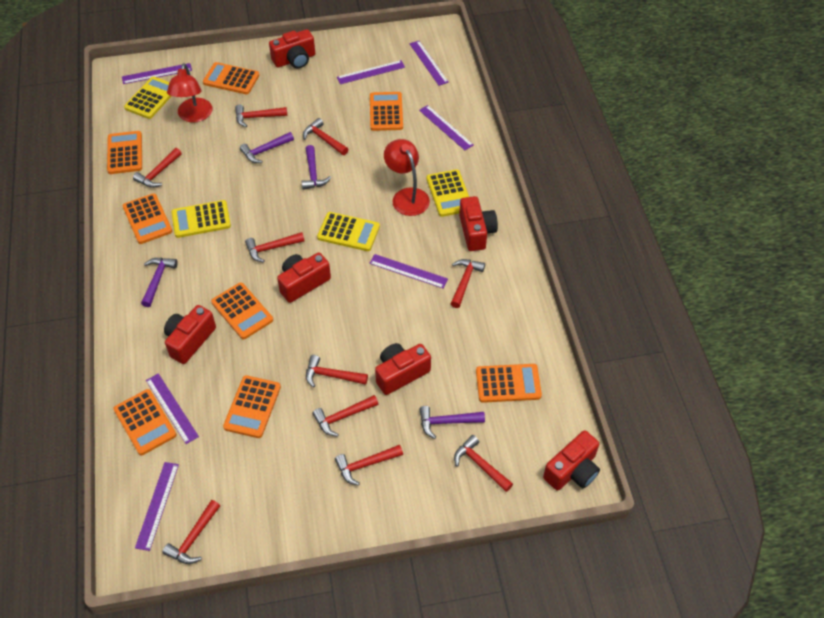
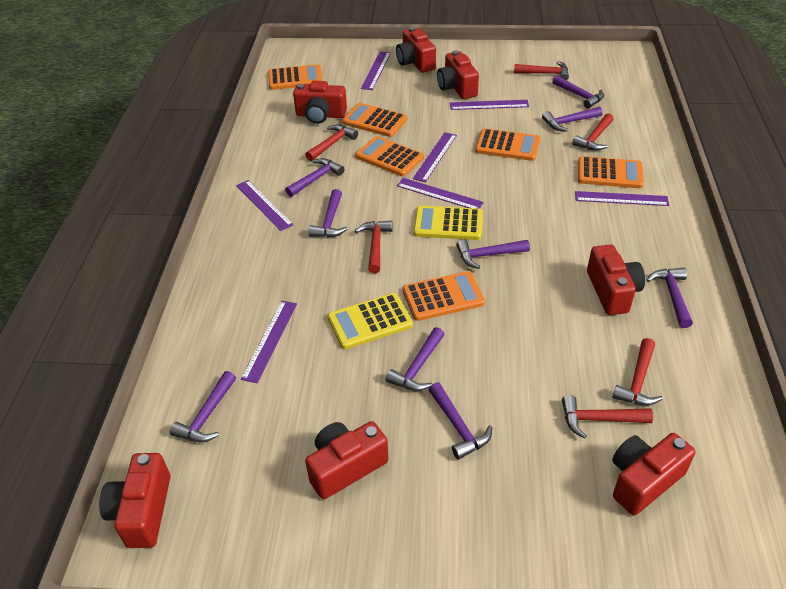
orange calculator: 8 -> 6
purple hammer: 4 -> 9
red camera: 6 -> 7
red hammer: 10 -> 6
red lamp: 2 -> 0
yellow calculator: 4 -> 2

